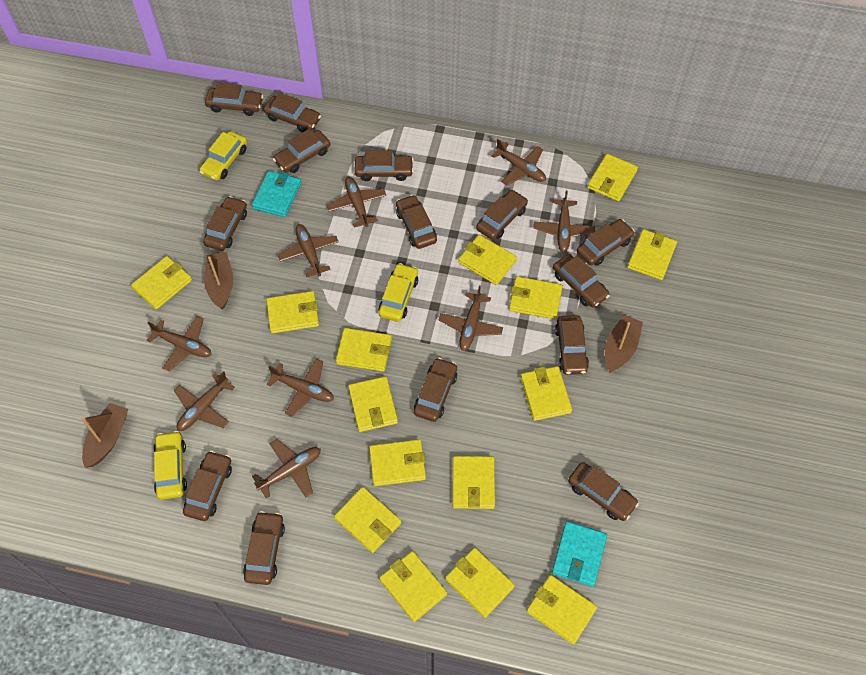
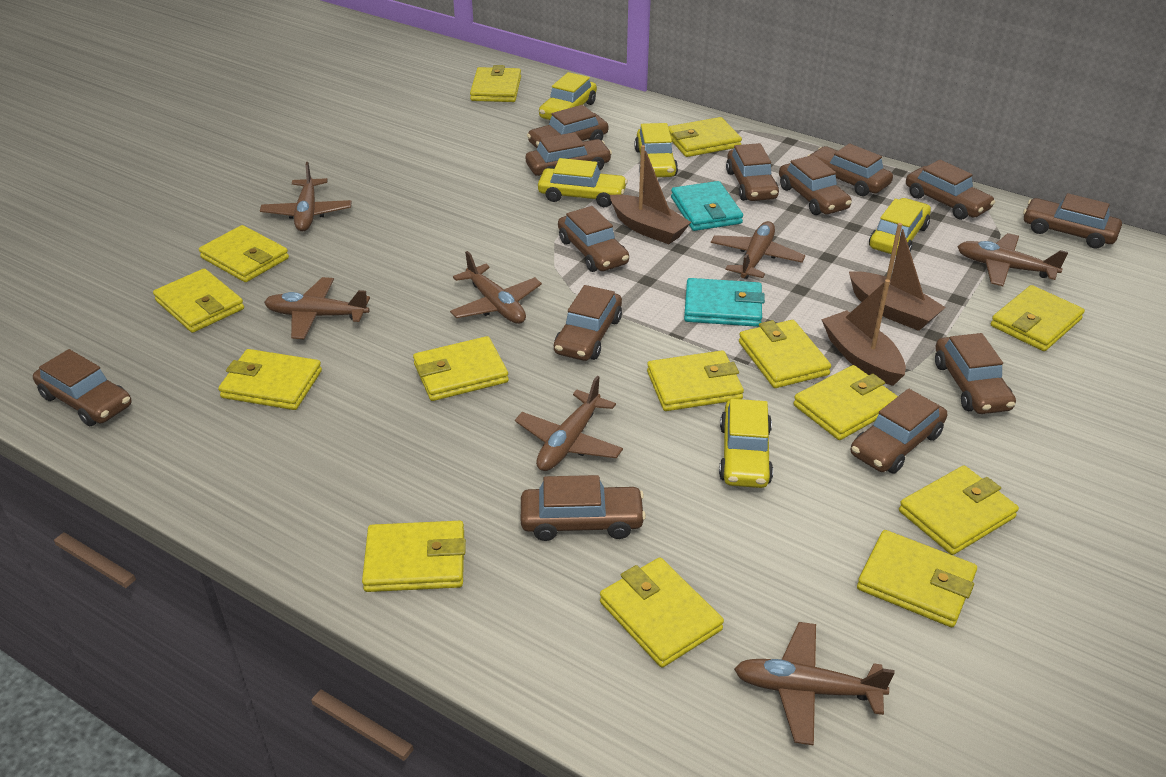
brown car: 14 -> 13
brown plane: 9 -> 7
yellow car: 3 -> 5
yellow wallet: 15 -> 14

